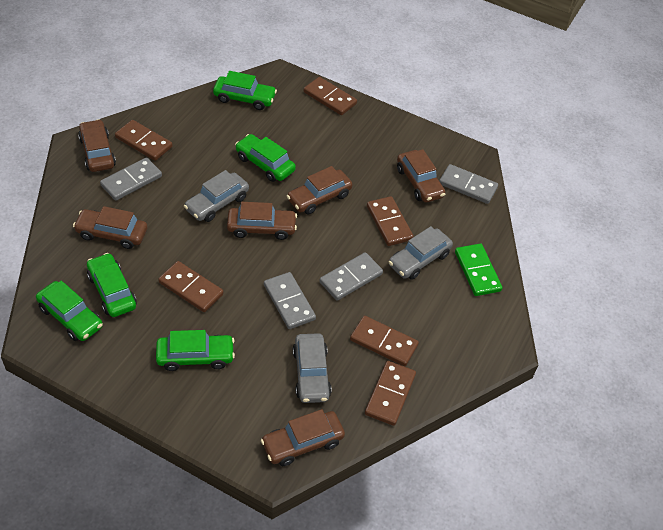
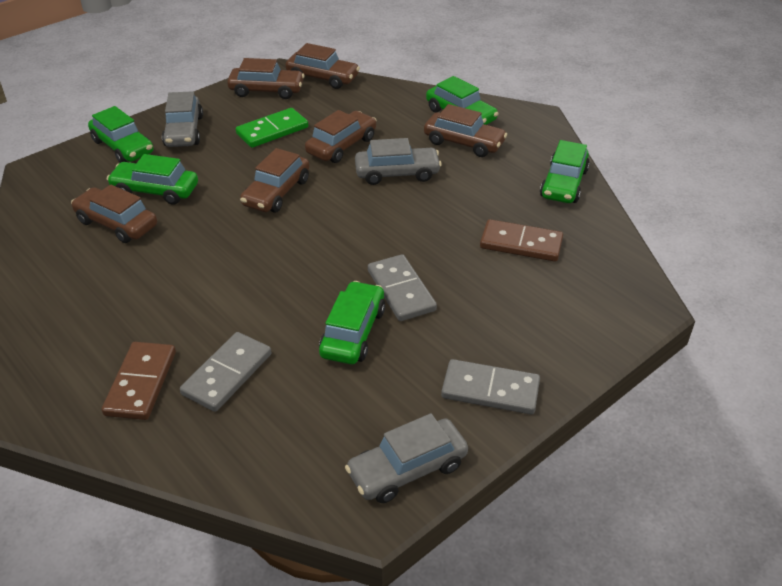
brown domino: 6 -> 2
grey domino: 4 -> 3

